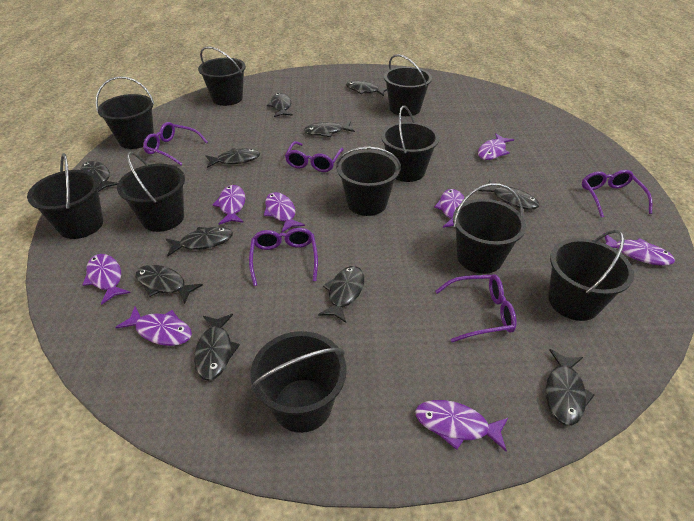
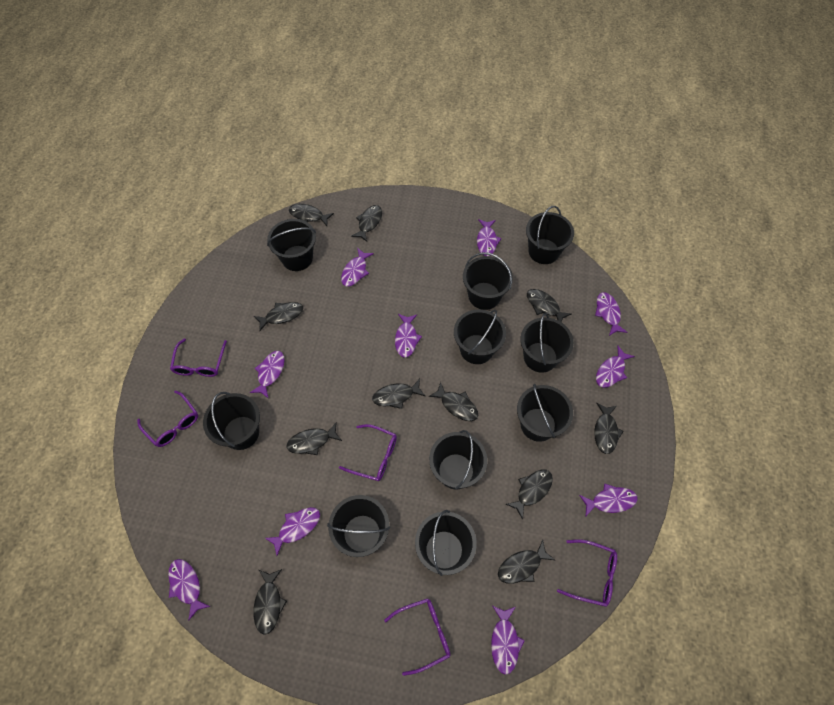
purple fish: 8 -> 10

